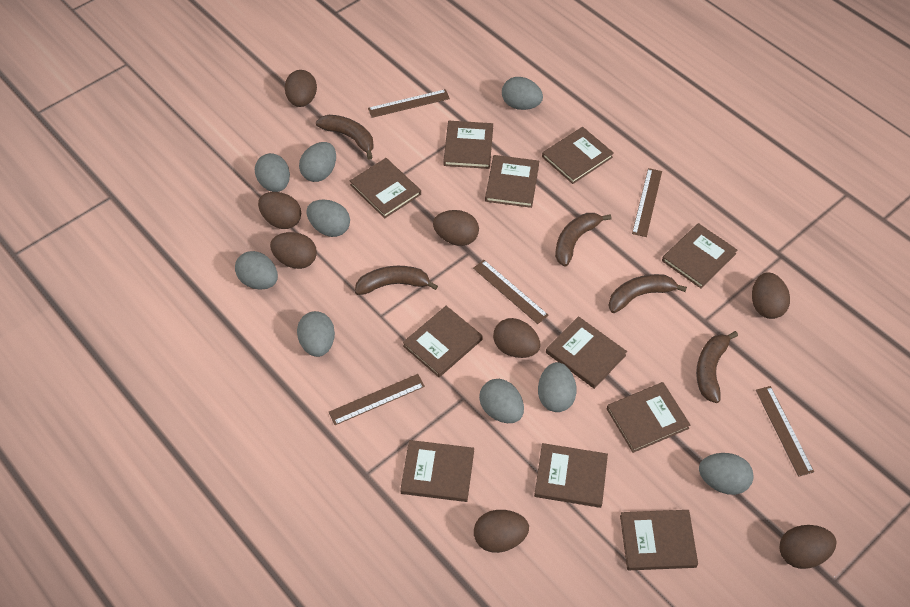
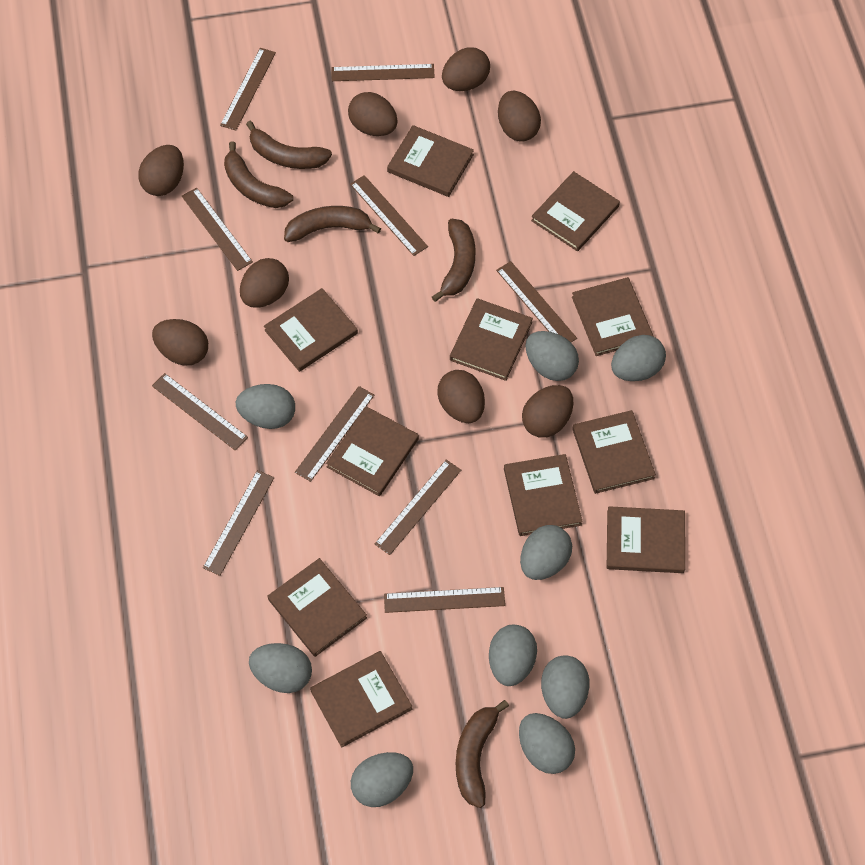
brown ruler: 5 -> 10

